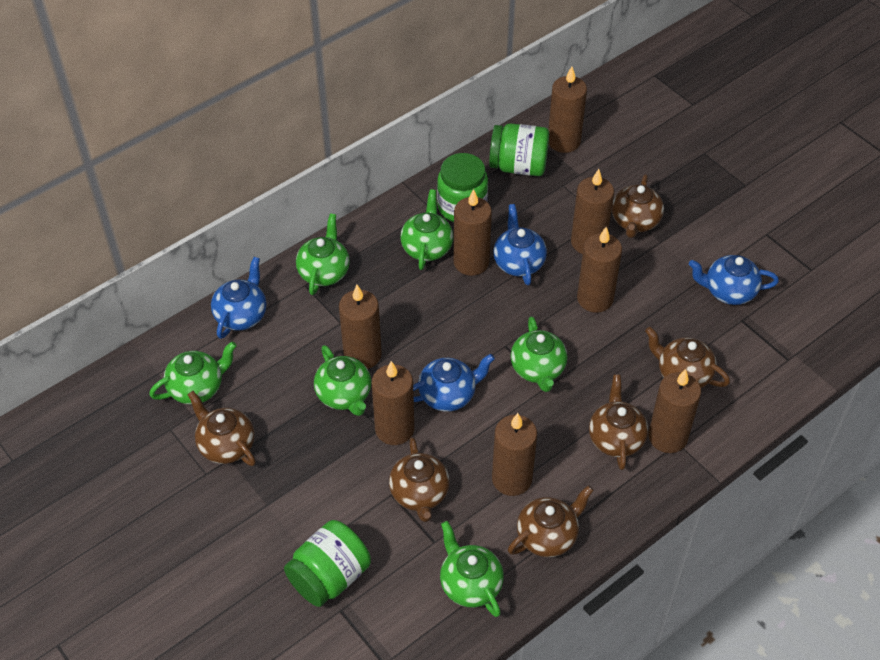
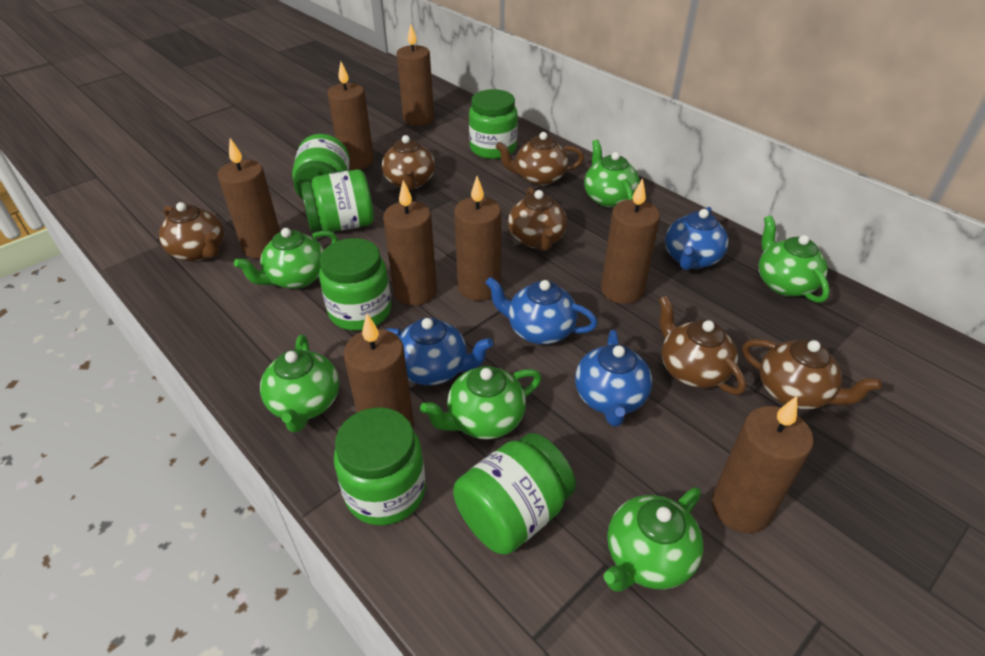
green jar: 3 -> 6

